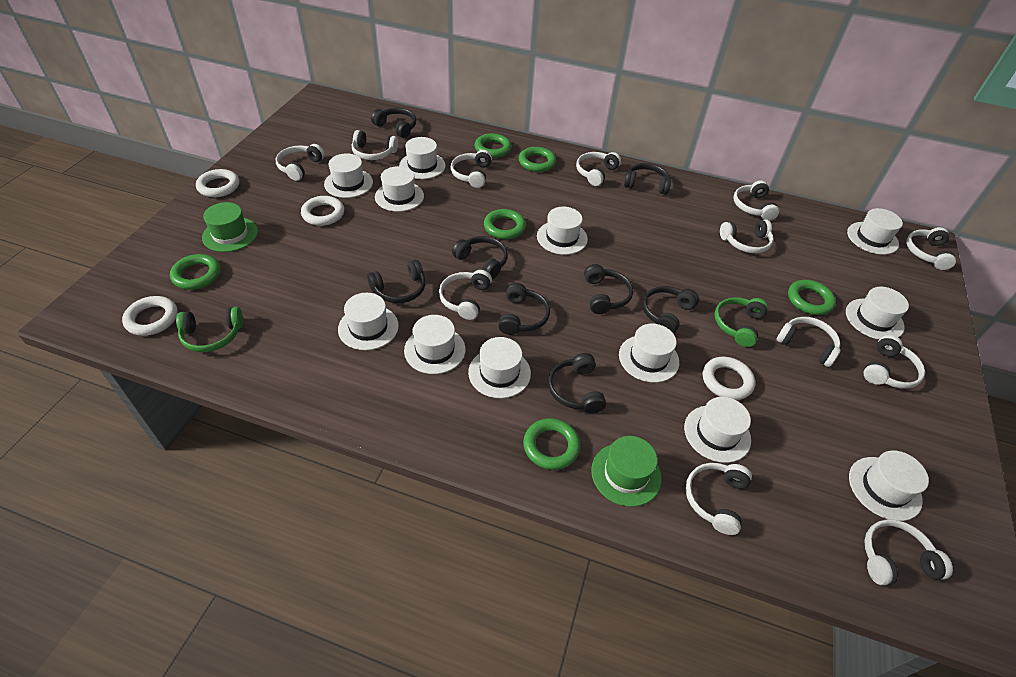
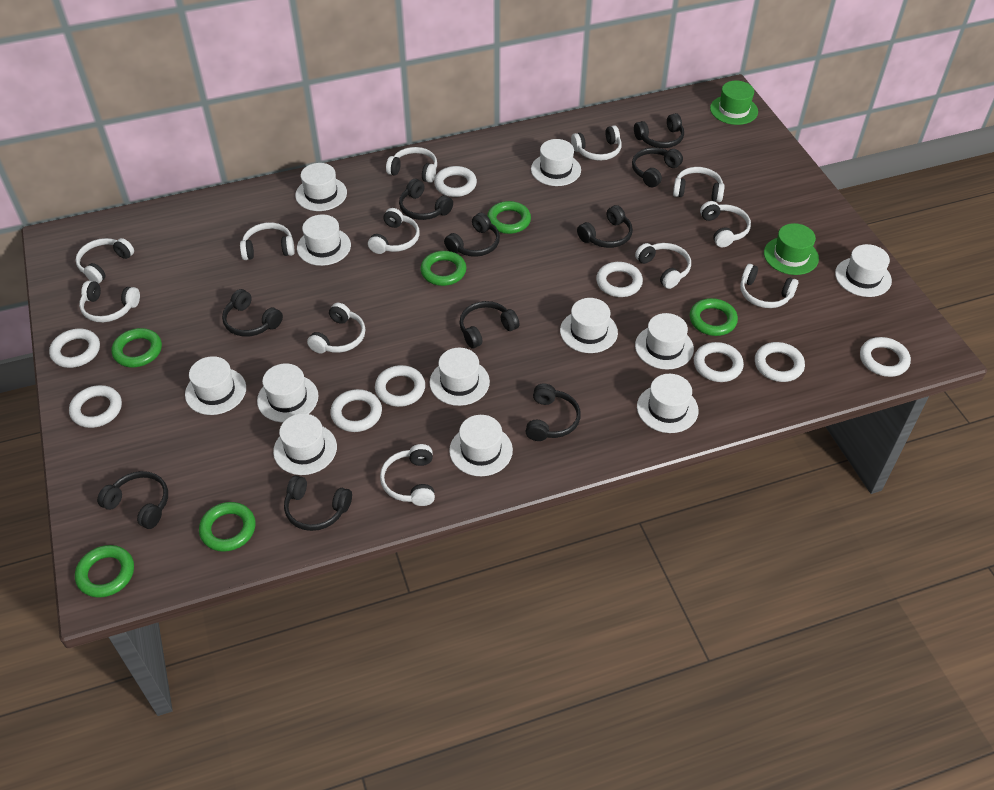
black headphones: 8 -> 10
green headphones: 2 -> 0
white ring: 4 -> 9

